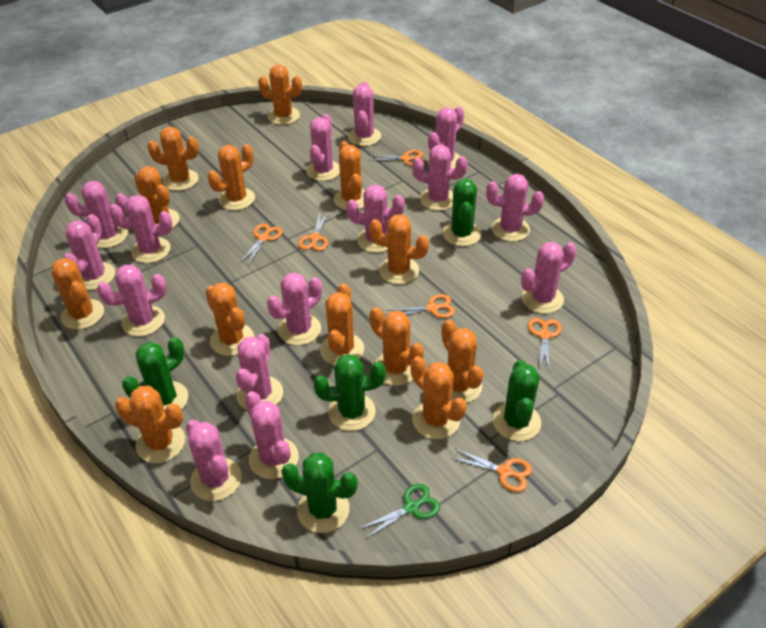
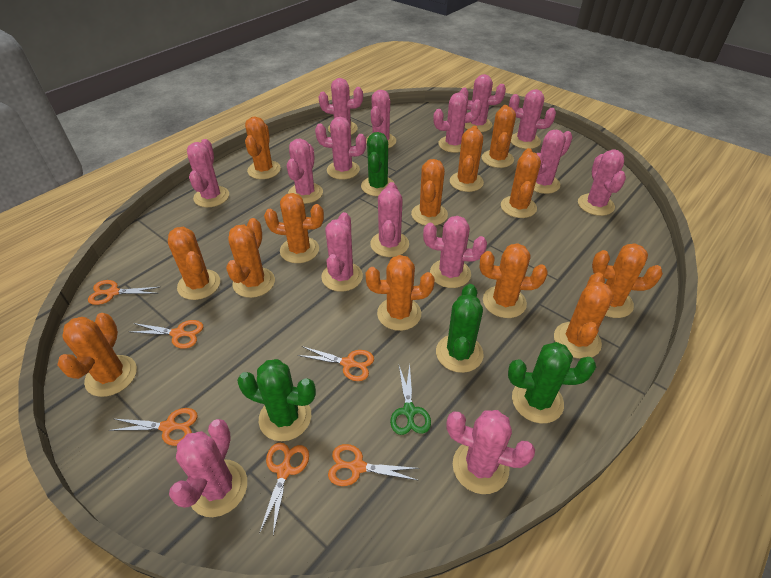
green cactus: 5 -> 4

